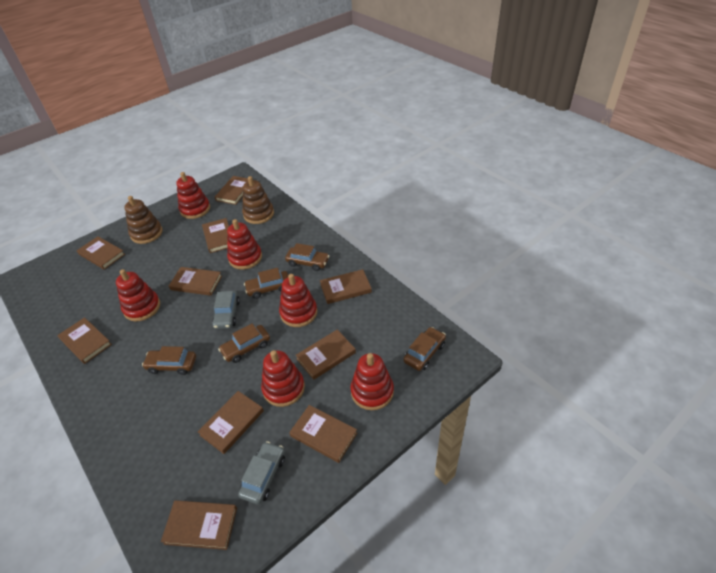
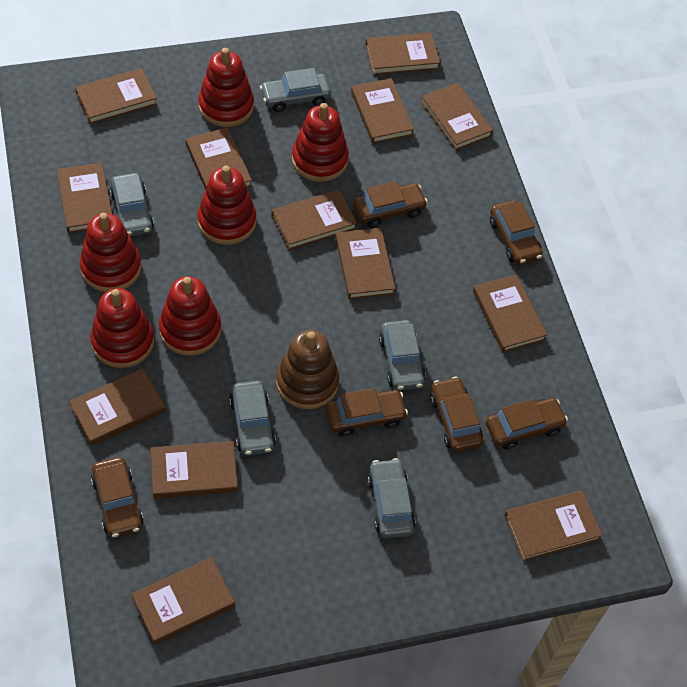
brown book: 10 -> 13
brown car: 5 -> 6
brown stacking toy: 2 -> 1
grey car: 2 -> 5

